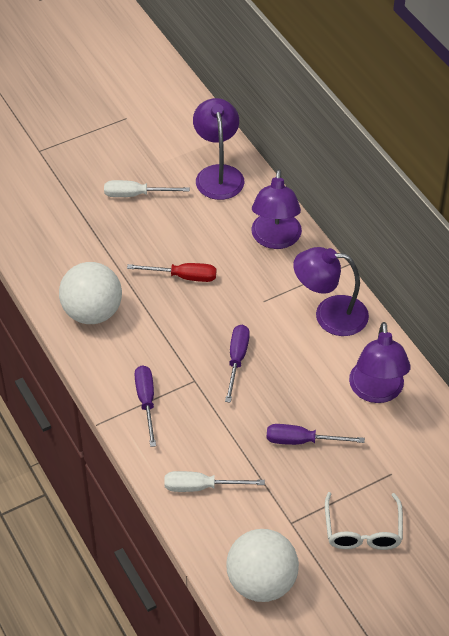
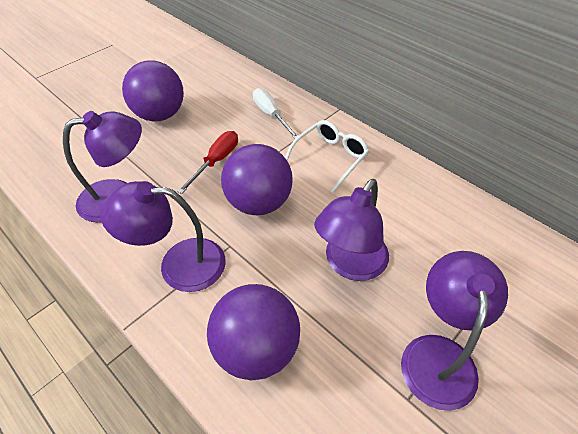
purple ball: 0 -> 3
purple screwdriver: 3 -> 0
white ball: 2 -> 0
white screwdriver: 2 -> 1

